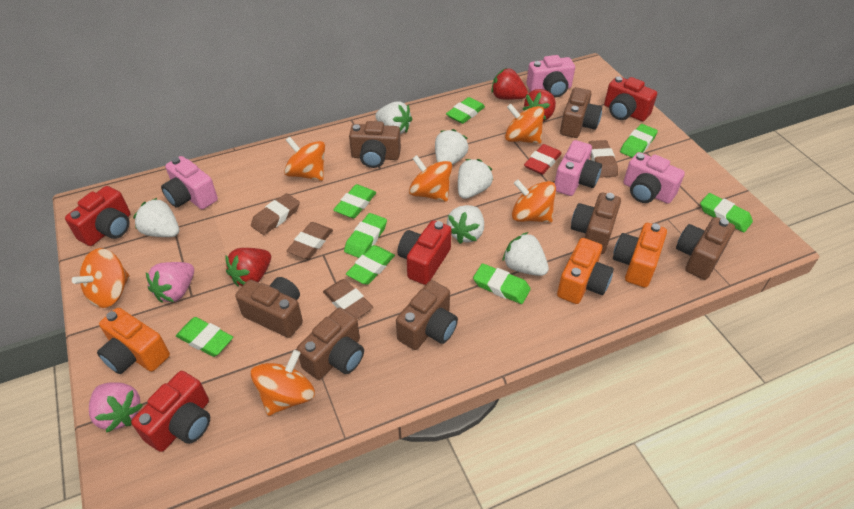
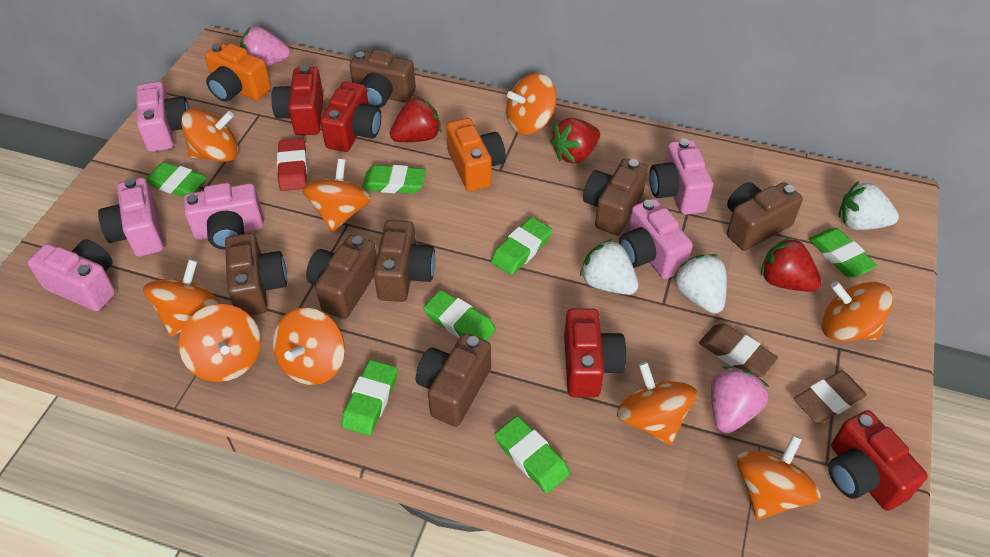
brown eraser: 4 -> 2
green eraser: 8 -> 7
orange camera: 3 -> 2
orange spinning top: 6 -> 9
pink camera: 4 -> 6
white strawberry: 6 -> 3

